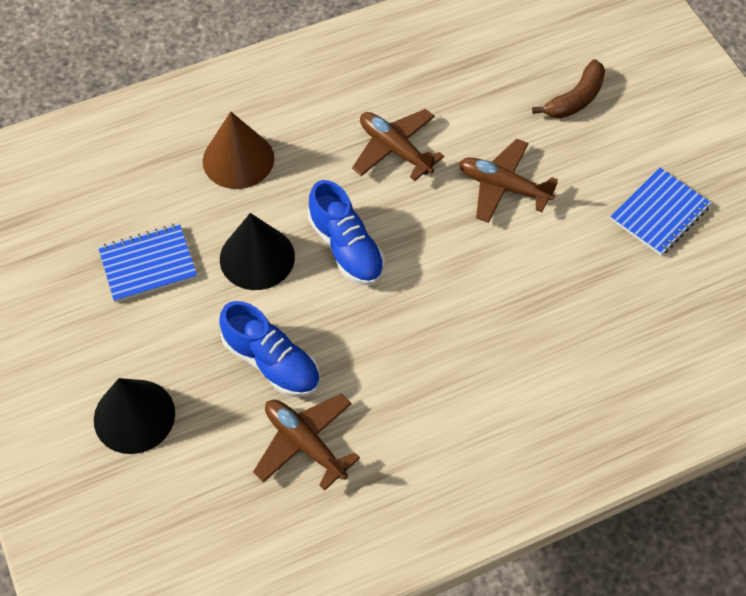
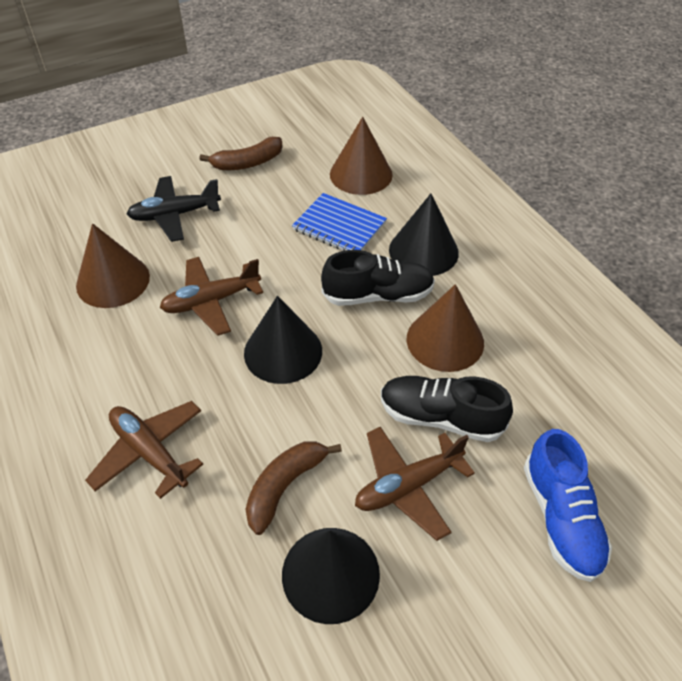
black cone: 2 -> 3
black plane: 0 -> 1
black shoe: 0 -> 2
blue notebook: 2 -> 1
blue shoe: 2 -> 1
brown banana: 1 -> 2
brown cone: 1 -> 3

